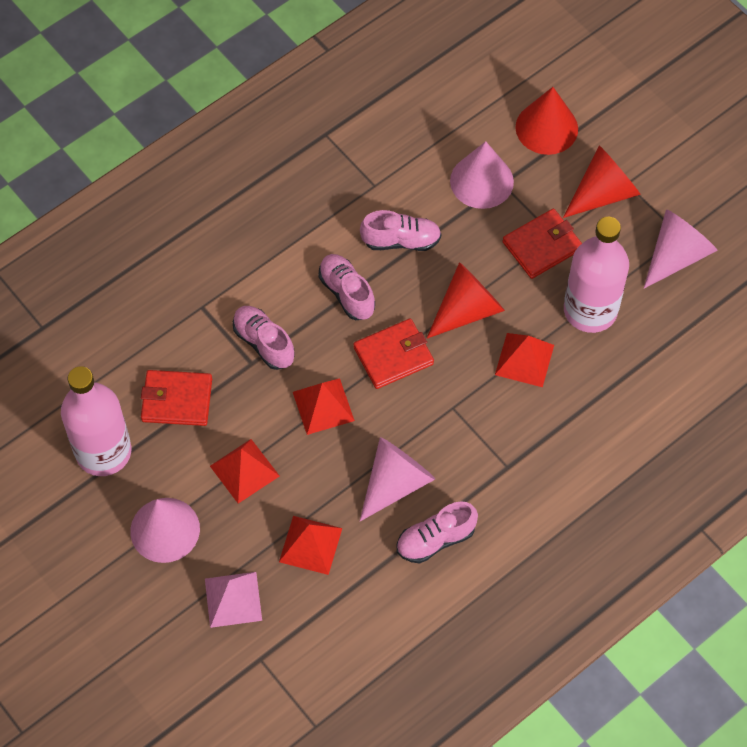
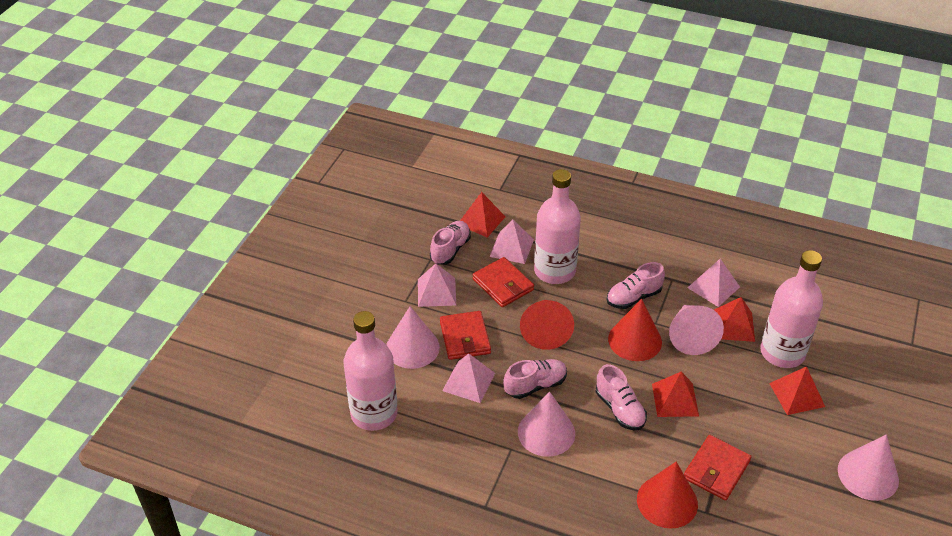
pink bottle: 2 -> 3
pink pyramid: 1 -> 4

